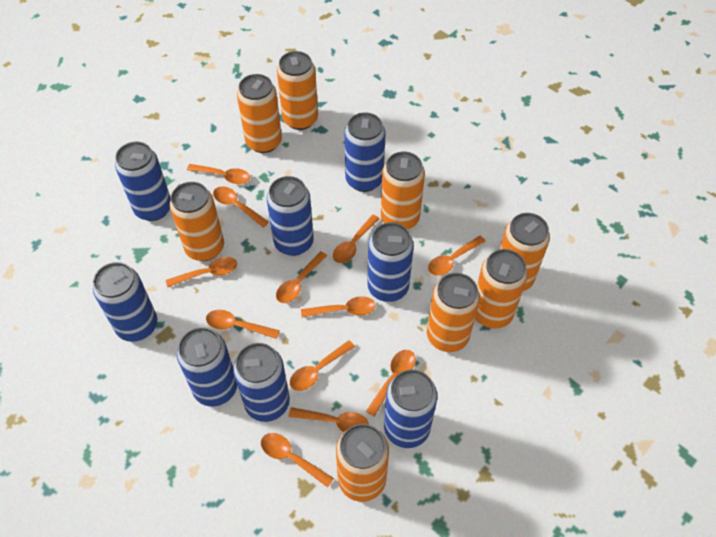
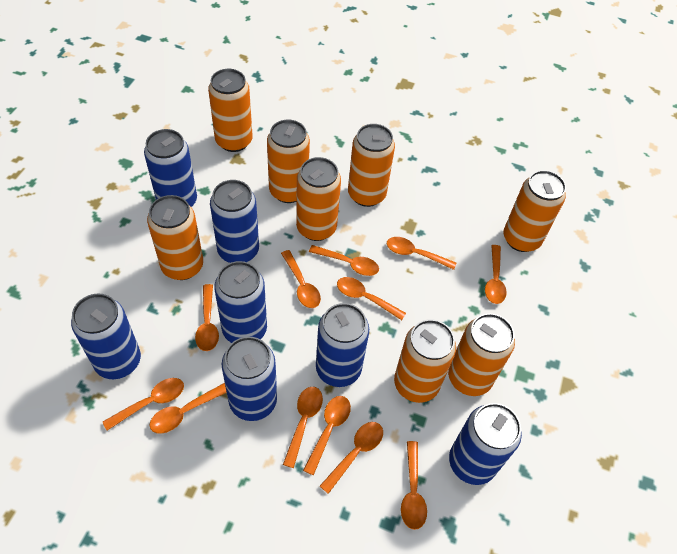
blue can: 8 -> 7

